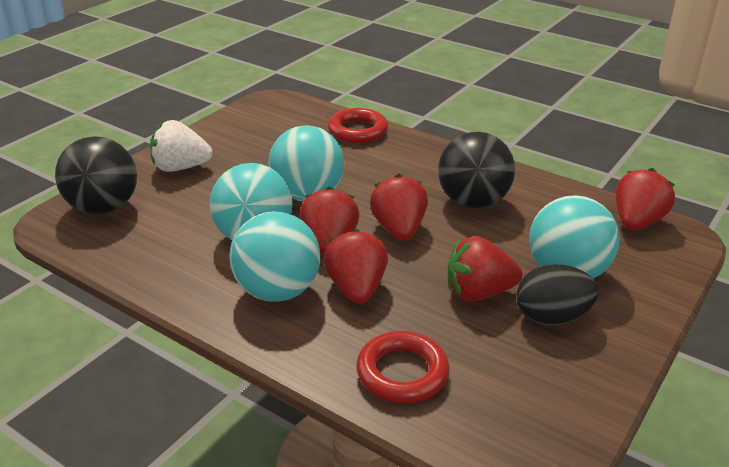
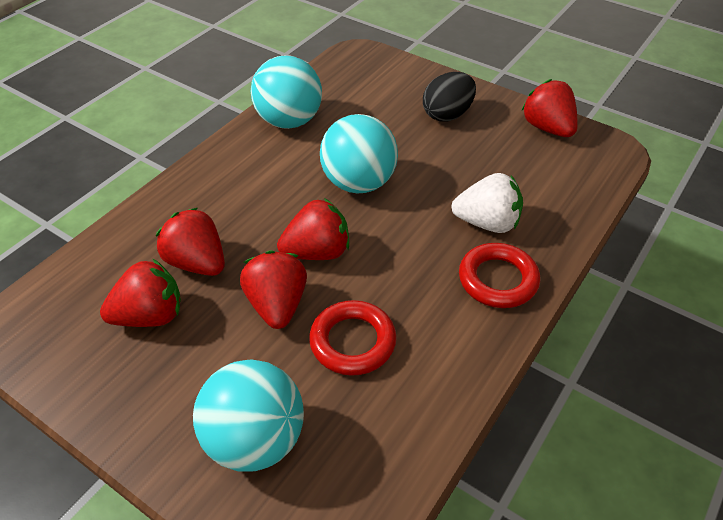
black ball: 2 -> 0
turquoise ball: 4 -> 3

